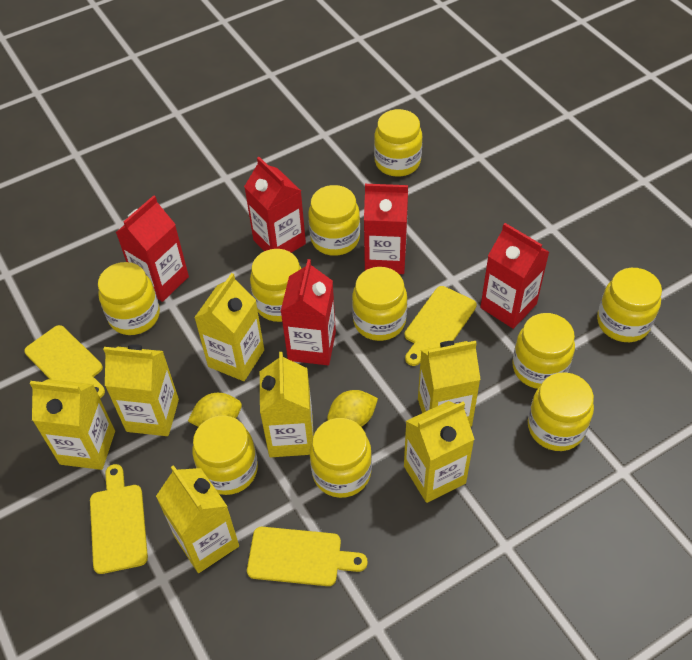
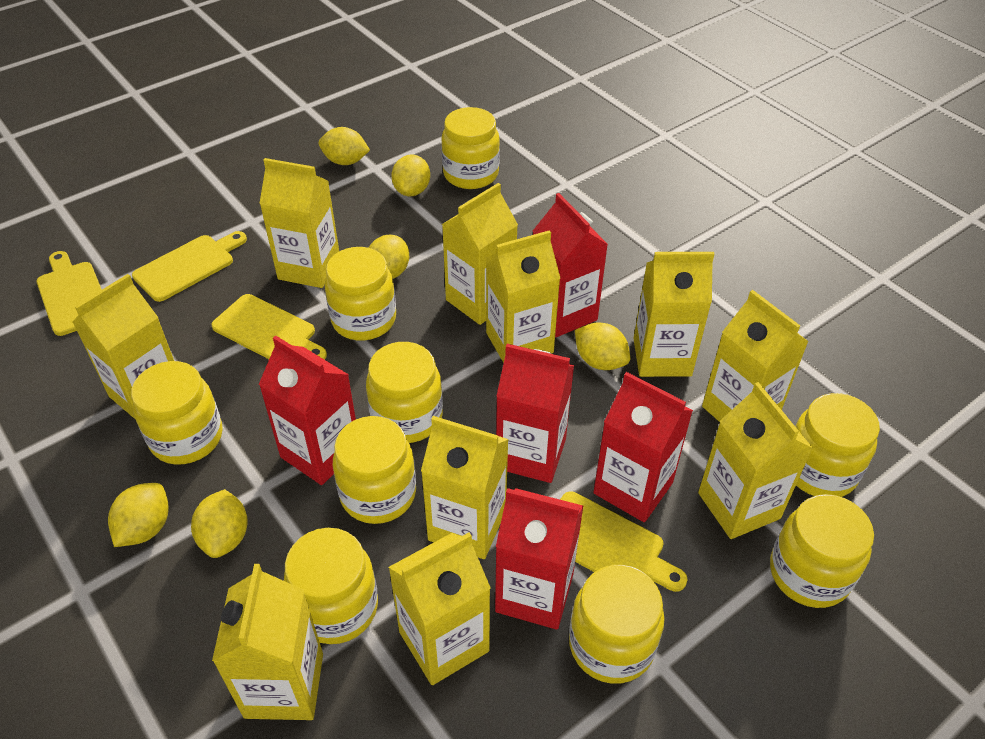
yellow carton: 7 -> 10
yellow jar: 10 -> 9
yellow lemon: 2 -> 6

